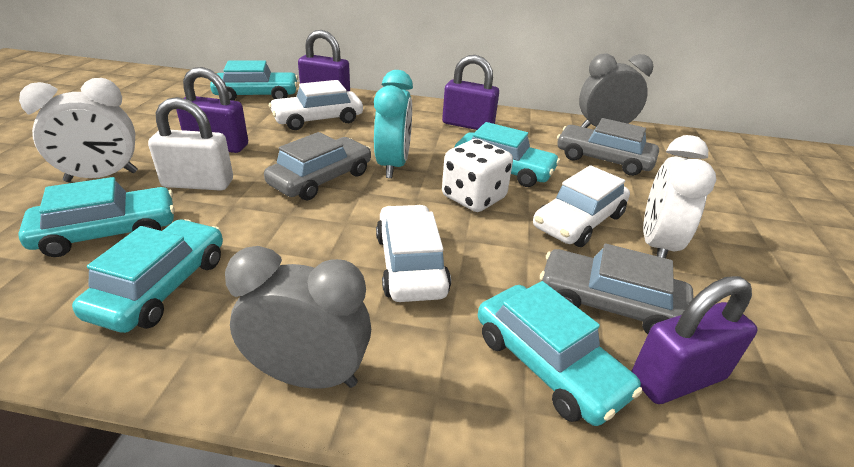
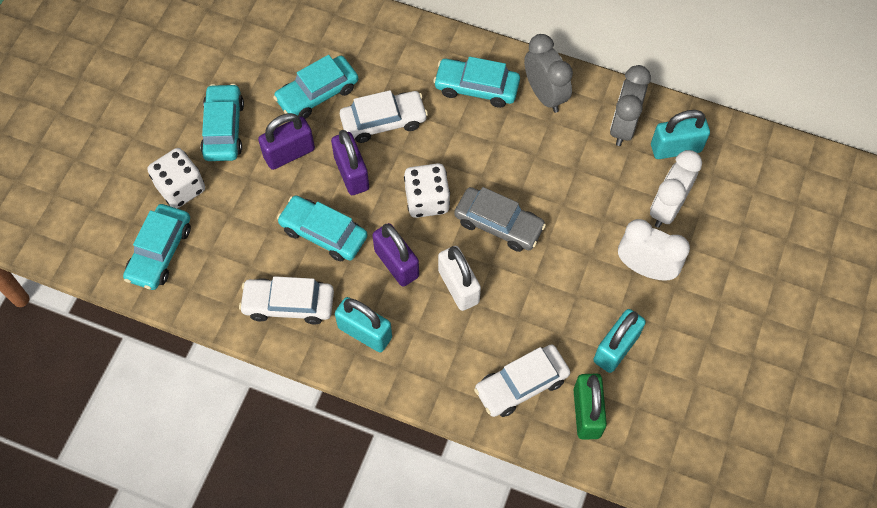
green padlock: 0 -> 1
grey car: 3 -> 1
purple padlock: 4 -> 3
turquoise clock: 1 -> 0
turquoise padlock: 0 -> 3
white dice: 1 -> 2

